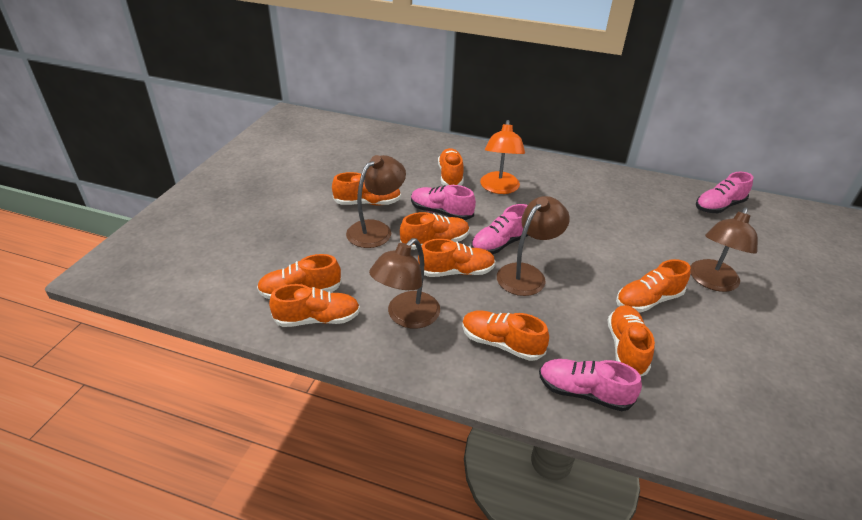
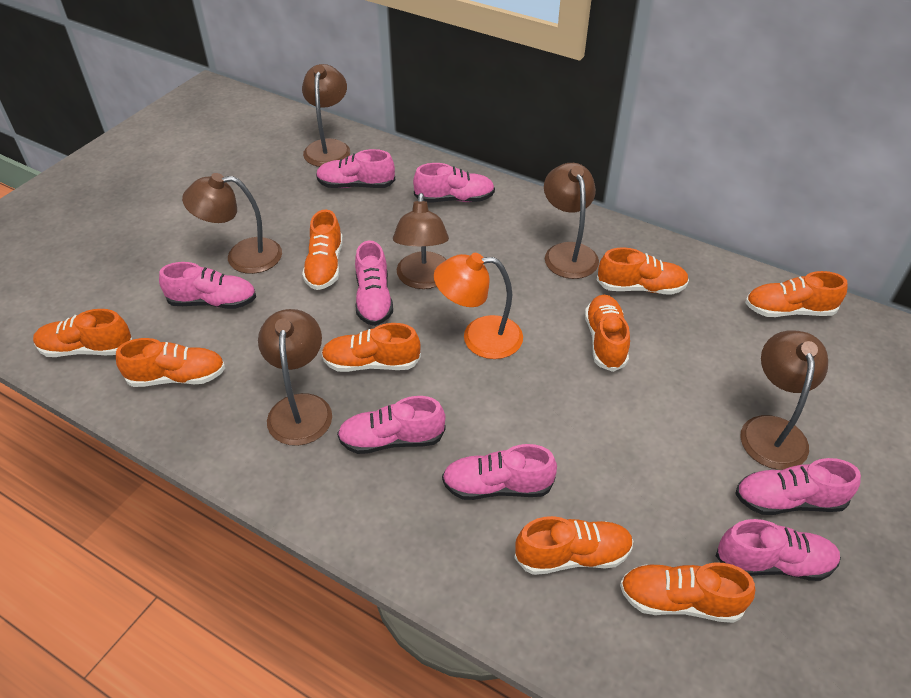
brown lamp: 4 -> 6
pink shoe: 4 -> 8

